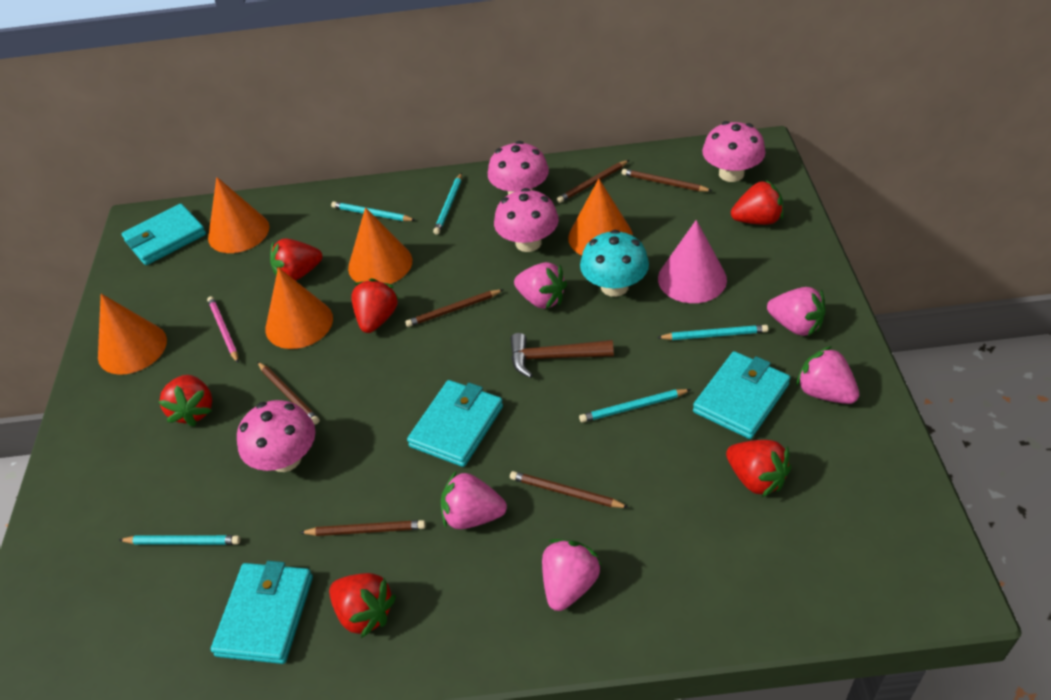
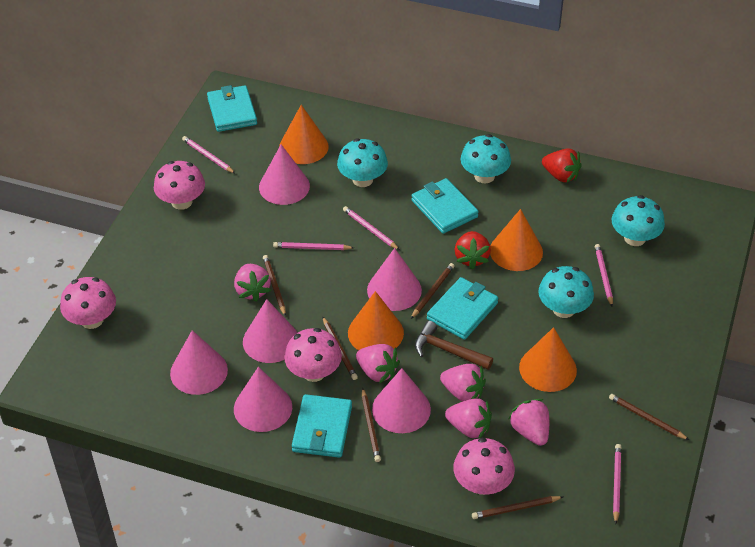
orange cone: 5 -> 4
pink cone: 1 -> 6
pink pencil: 1 -> 5
red strawberry: 6 -> 2
turquoise mushroom: 1 -> 4
turquoise pencil: 5 -> 0

